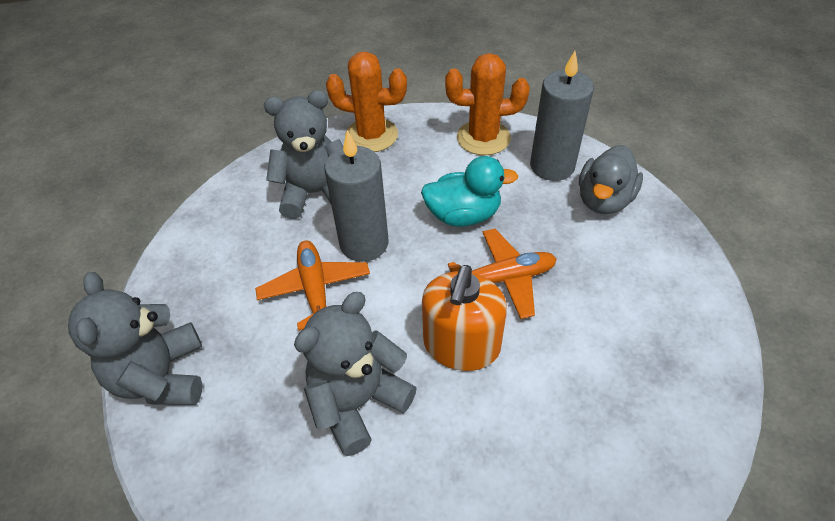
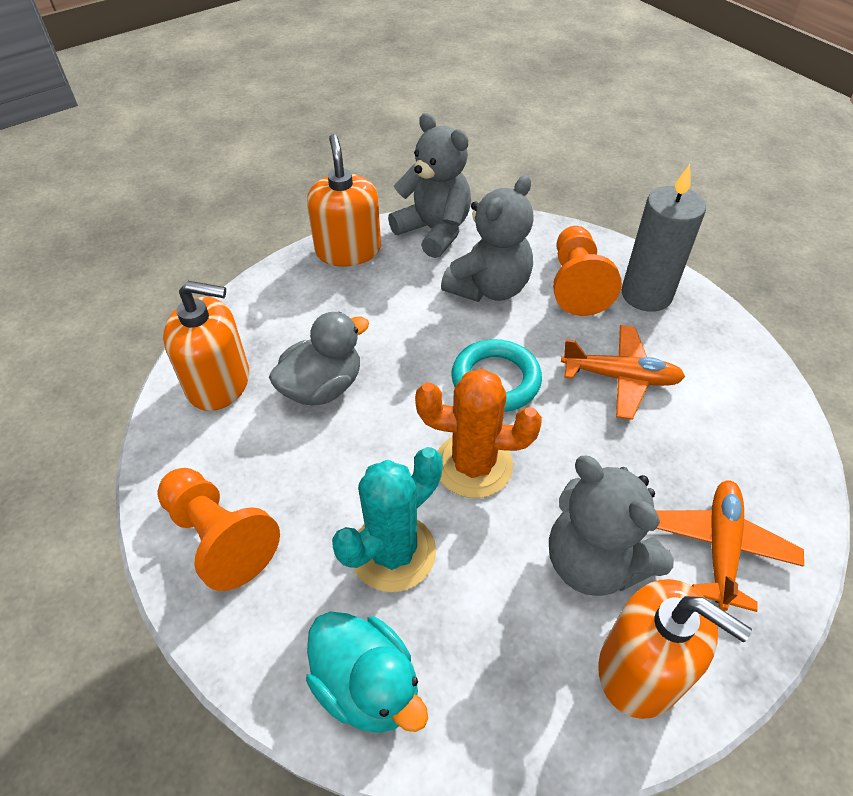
grey candle: 2 -> 1
orange cactus: 2 -> 1
orange pawn: 0 -> 2
orange soap dispenser: 1 -> 3
turquoise cactus: 0 -> 1
turquoise ring: 0 -> 1

